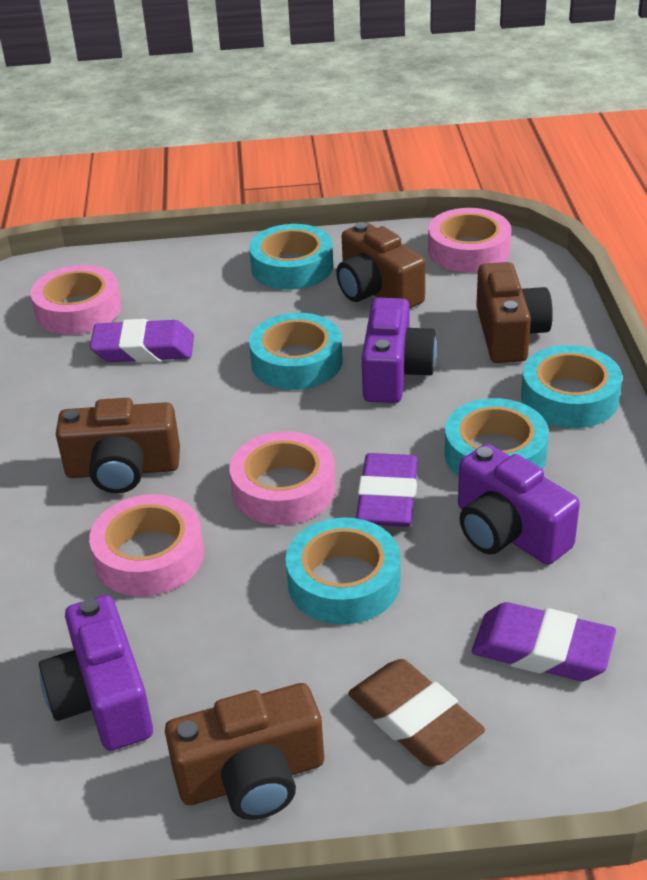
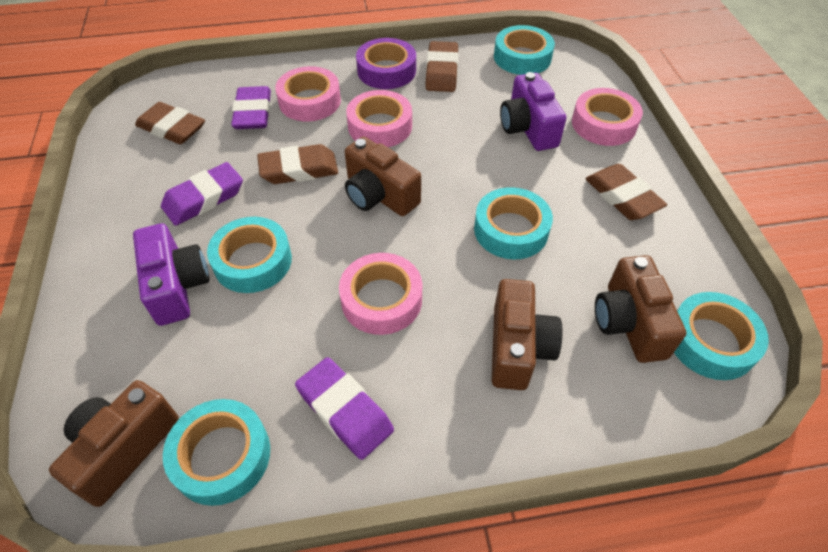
brown eraser: 1 -> 4
purple camera: 3 -> 2
purple tape: 0 -> 1

